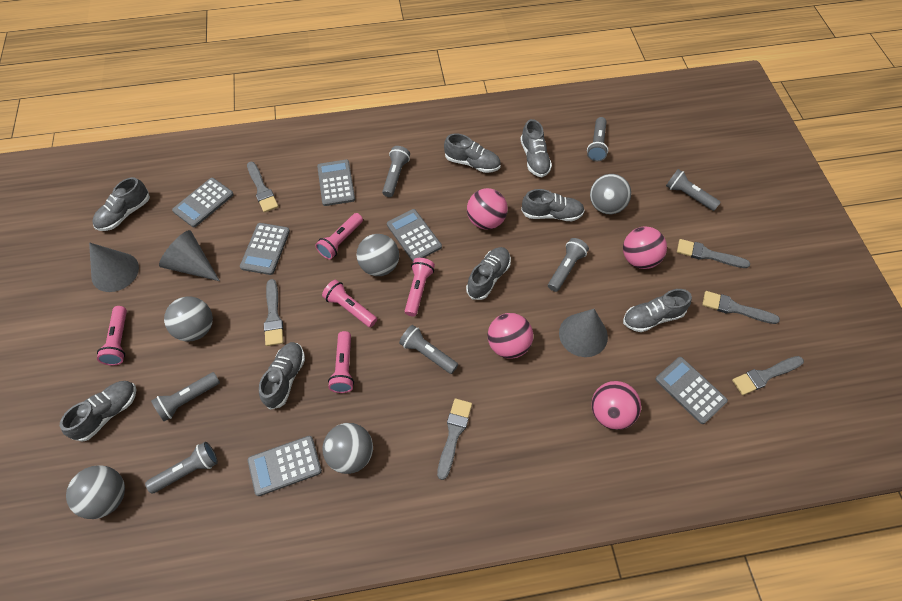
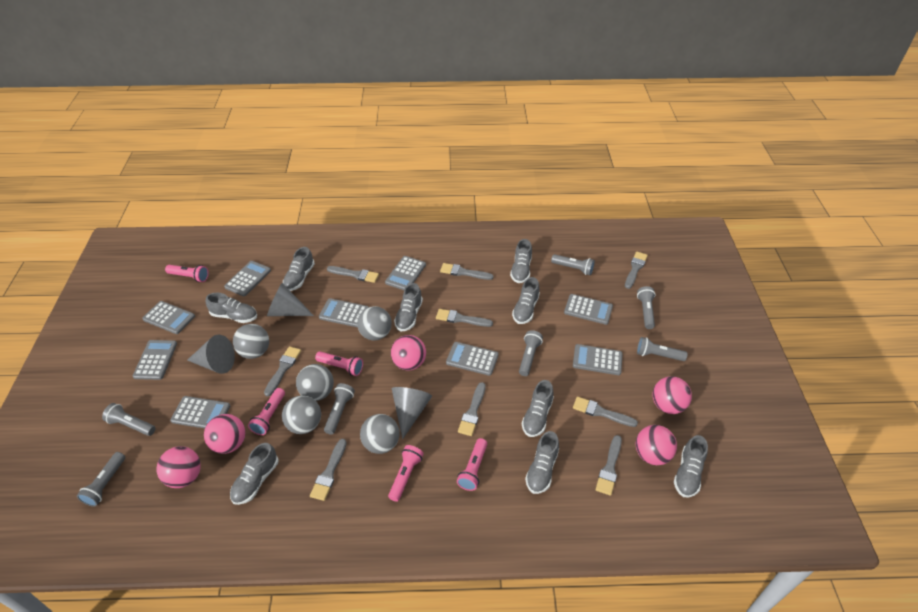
grey brush: 6 -> 9
grey calculator: 6 -> 9
grey shoe: 8 -> 9
pink ball: 4 -> 5

